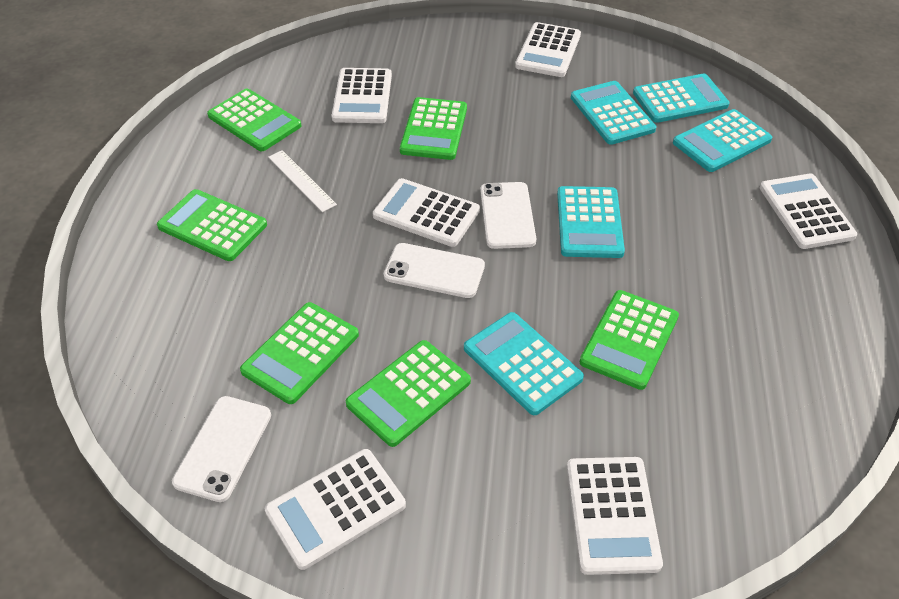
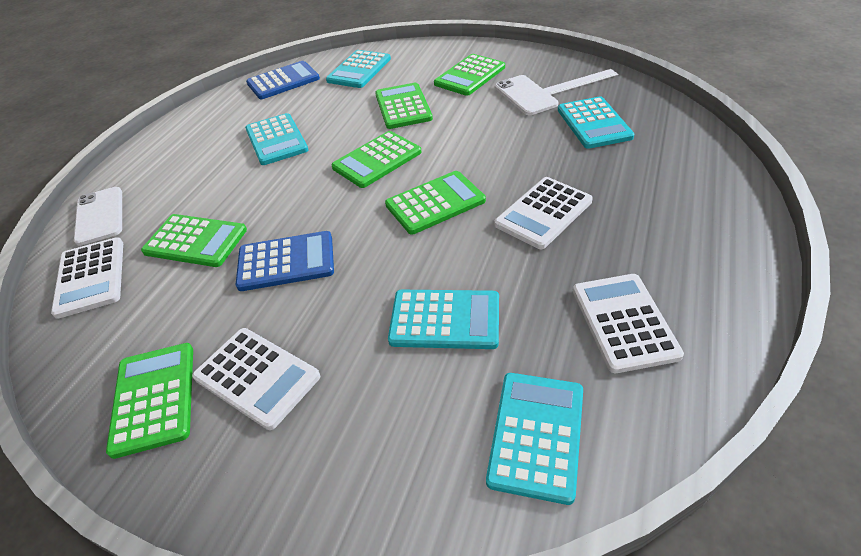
blue calculator: 0 -> 2
white calculator: 6 -> 4
white phone: 3 -> 2

